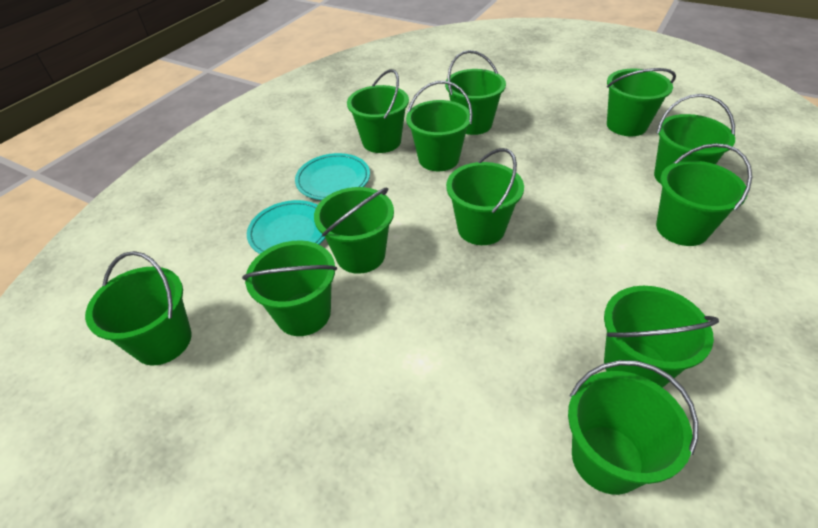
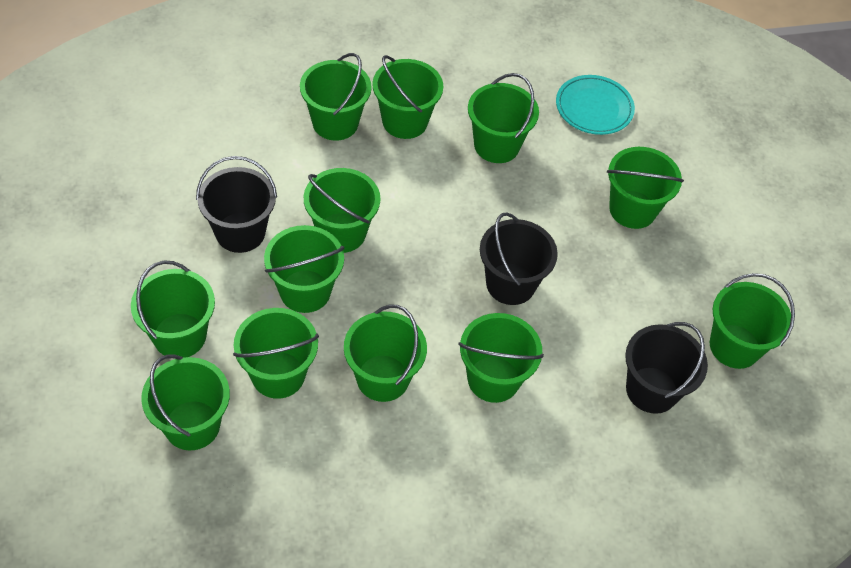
black bucket: 0 -> 3
turquoise plate: 2 -> 1

